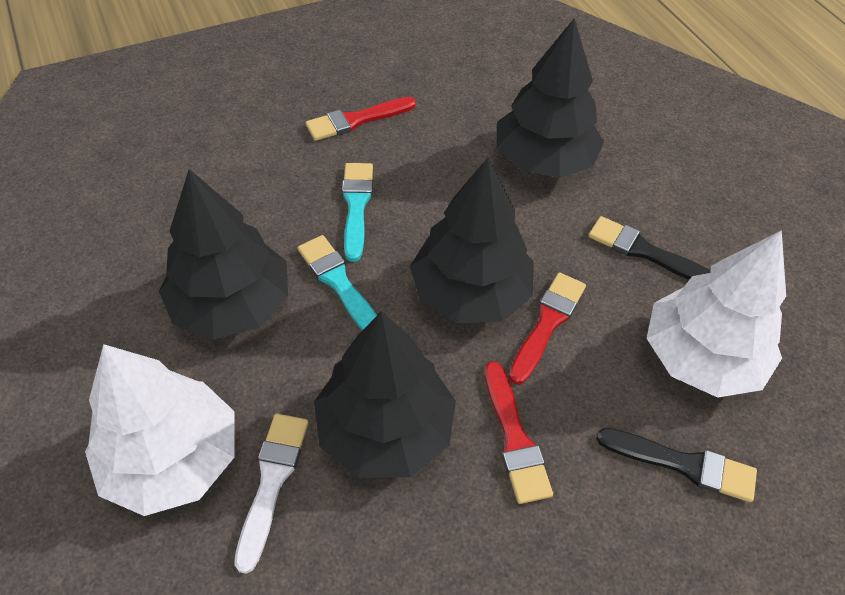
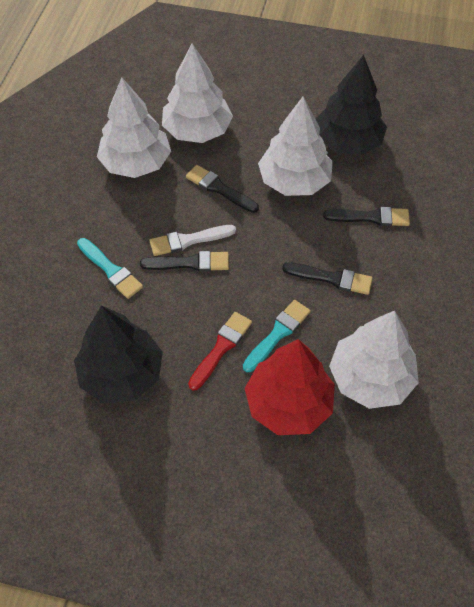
black brush: 2 -> 4
black tree: 4 -> 2
red brush: 3 -> 1
red tree: 0 -> 1
white tree: 2 -> 4

